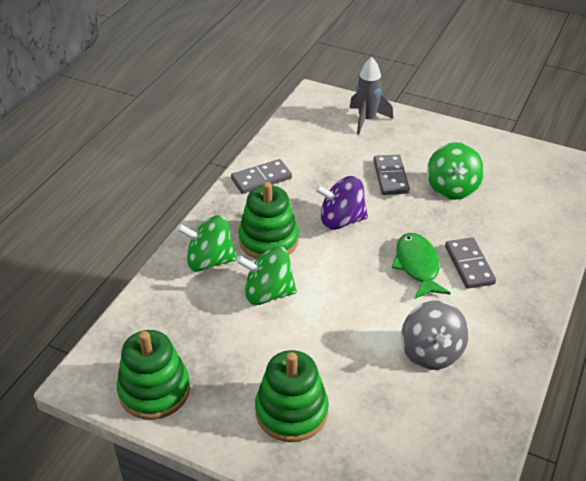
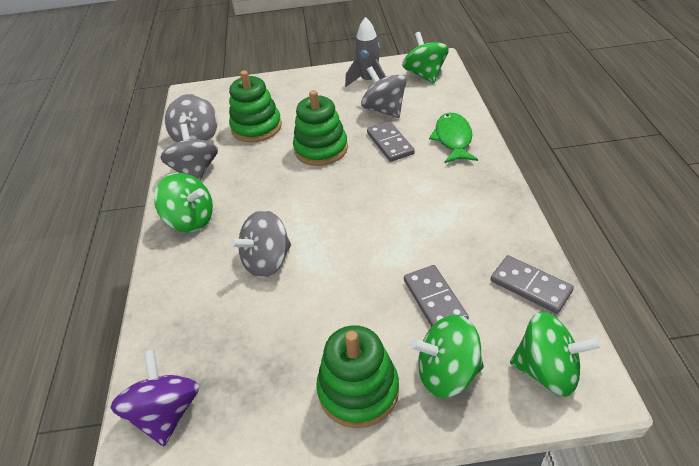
green spinning top: 3 -> 4
grey spinning top: 1 -> 4

